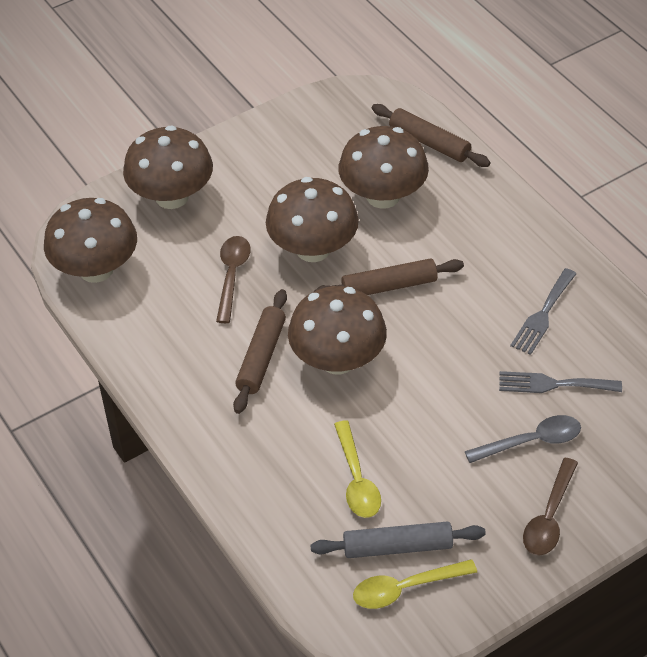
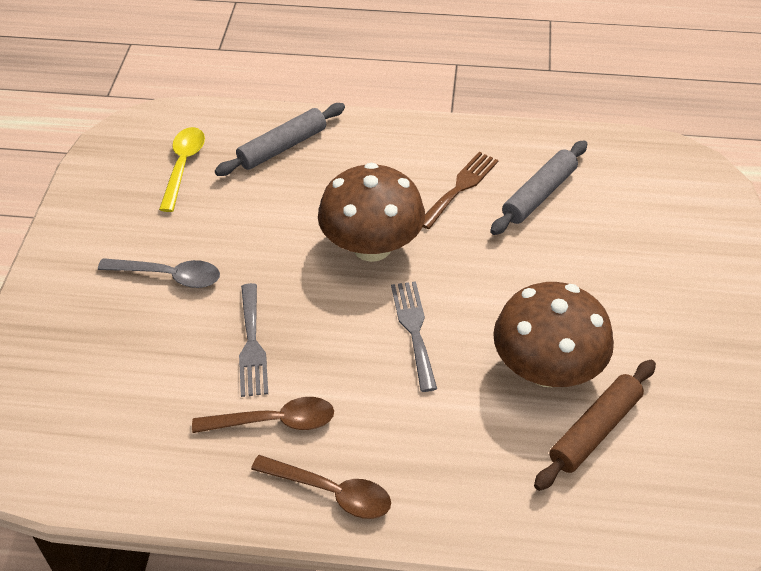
brown fork: 0 -> 1
brown mushroom: 5 -> 2
brown rolling pin: 3 -> 1
grey rolling pin: 1 -> 2
yellow spoon: 2 -> 1

